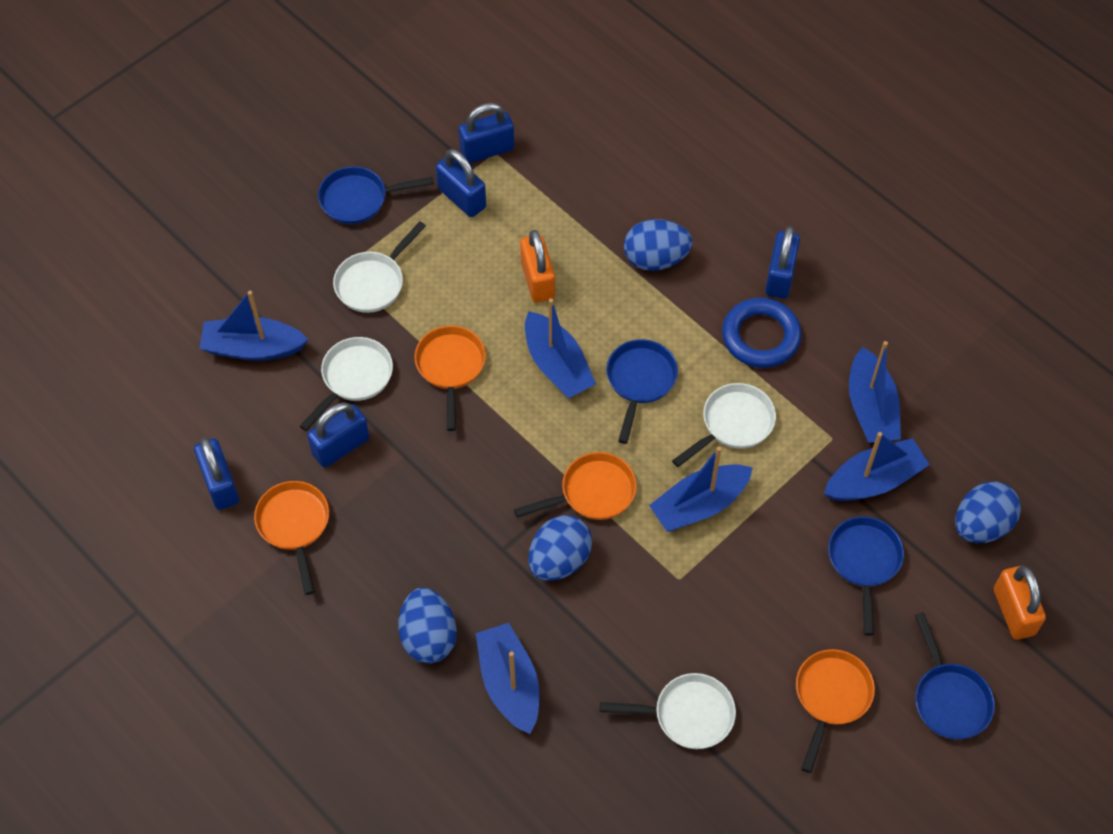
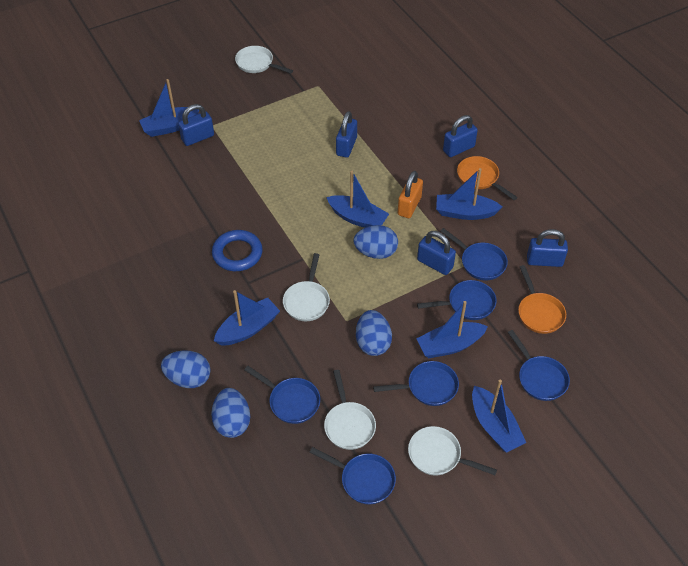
blue pan: 4 -> 6
orange padlock: 2 -> 1
orange pan: 4 -> 2

